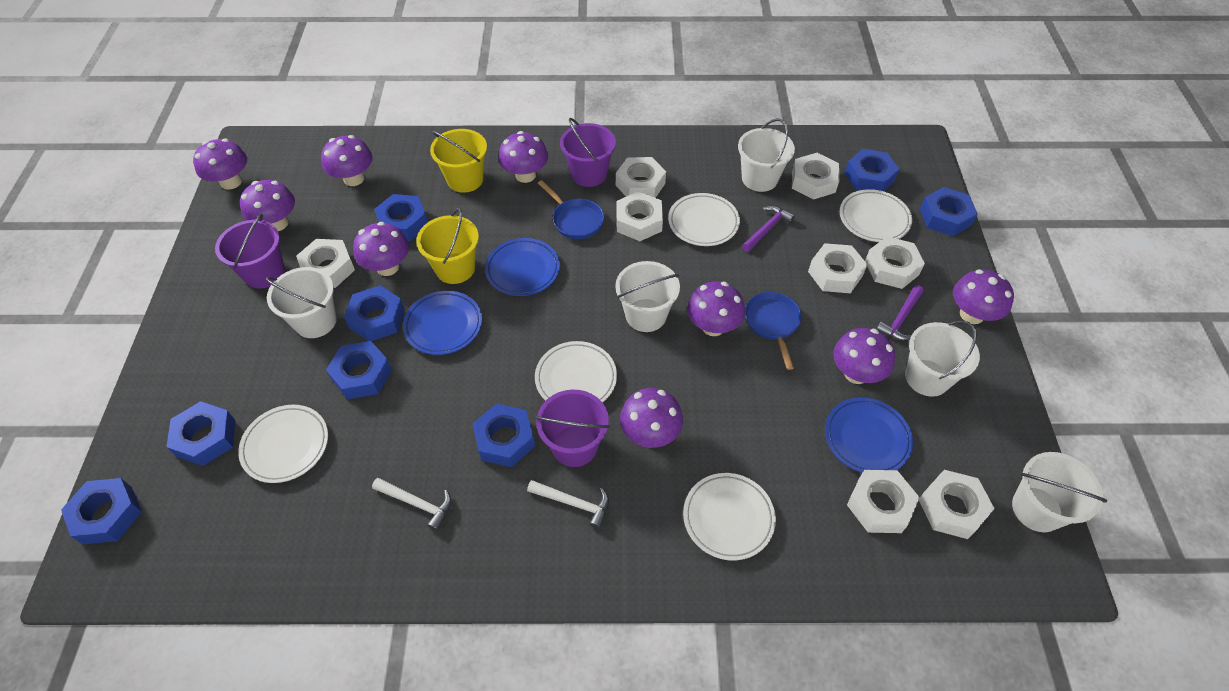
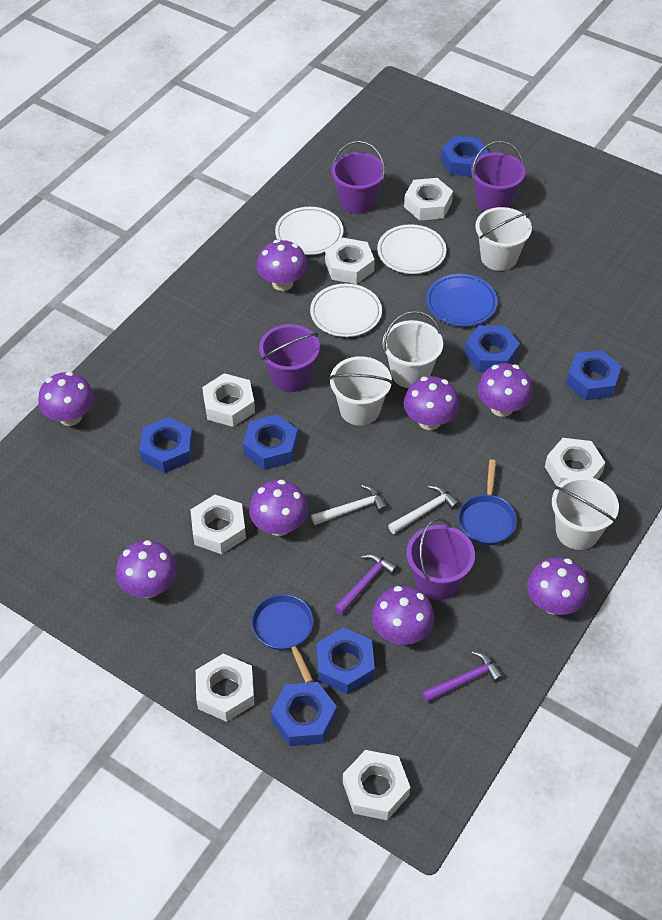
blue nut: 8 -> 7
blue plate: 3 -> 1
purple bucket: 3 -> 4
purple mushroom: 9 -> 8
white bucket: 5 -> 4
white nut: 8 -> 7
white plate: 5 -> 3
yellow bucket: 2 -> 0

